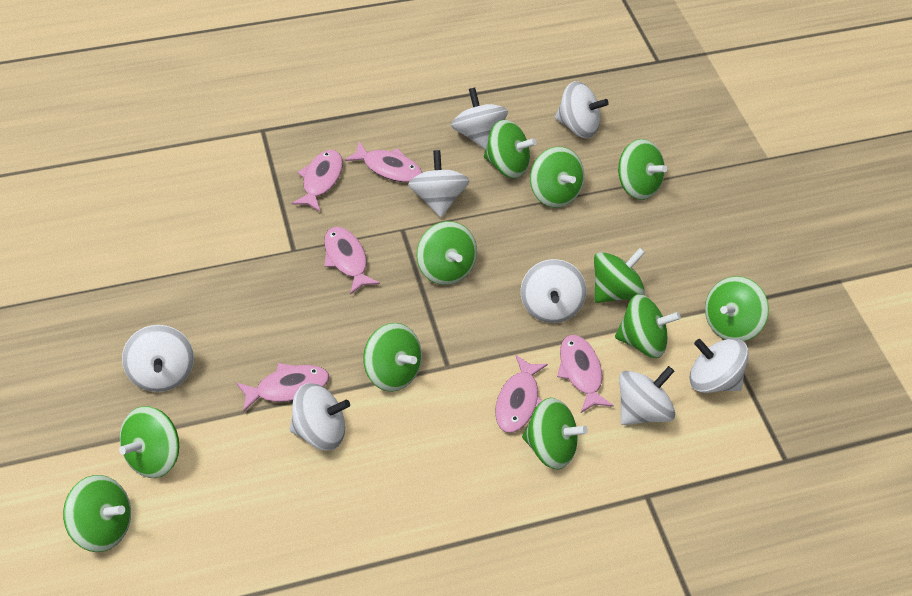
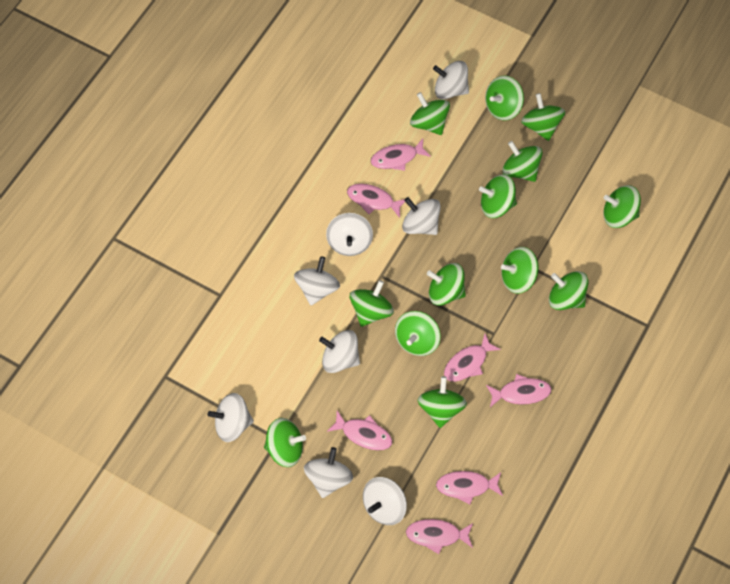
green spinning top: 11 -> 13
pink fish: 6 -> 7

